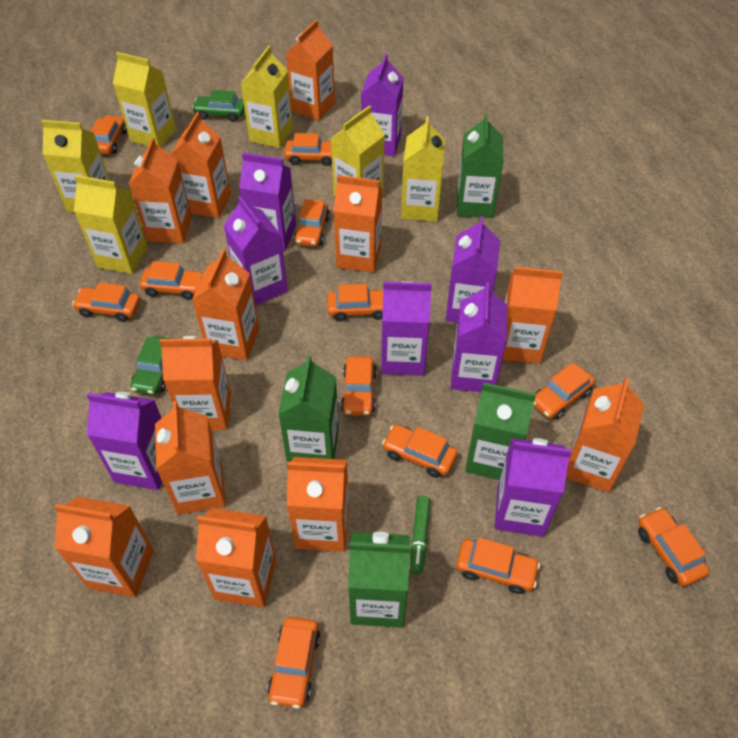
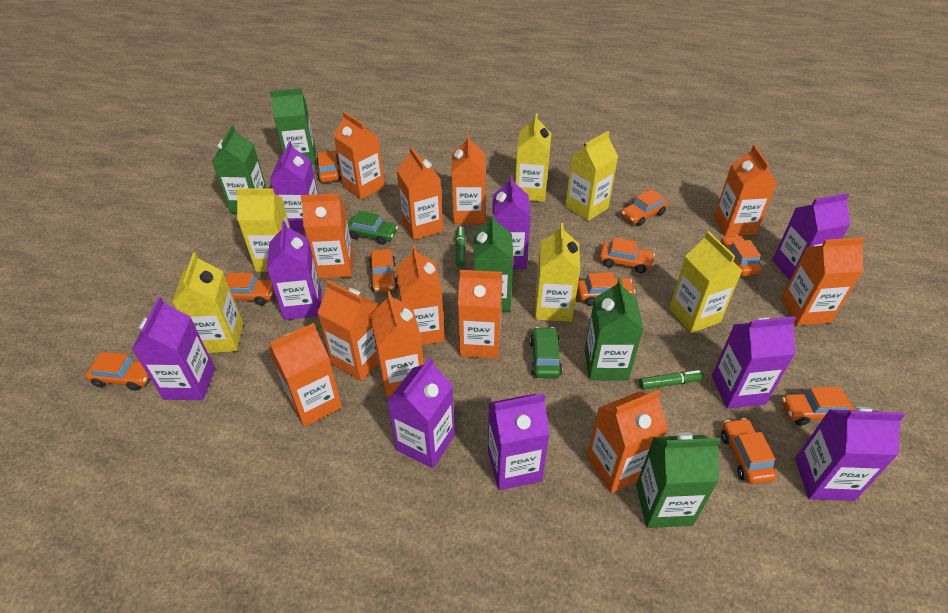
green carton: 4 -> 5
green marker: 1 -> 2
orange car: 12 -> 10
purple carton: 8 -> 9

